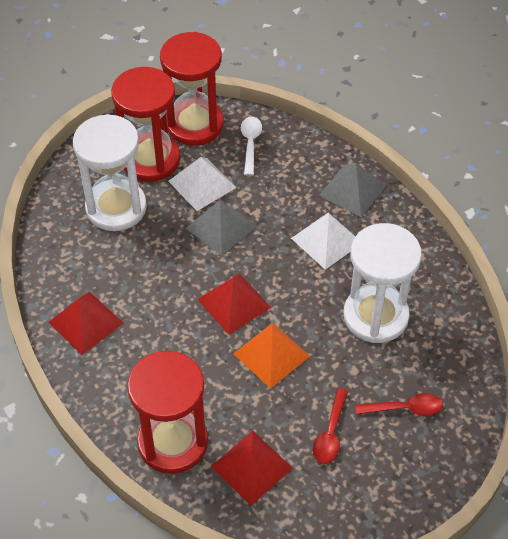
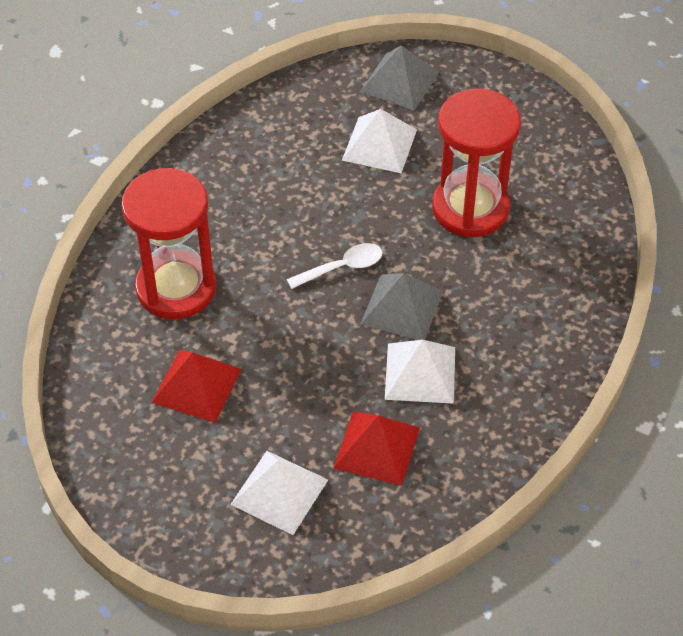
orange pyramid: 1 -> 0
red hourglass: 3 -> 2
red pyramid: 3 -> 2
red spoon: 2 -> 0
white hourglass: 2 -> 0
white pyramid: 2 -> 3

